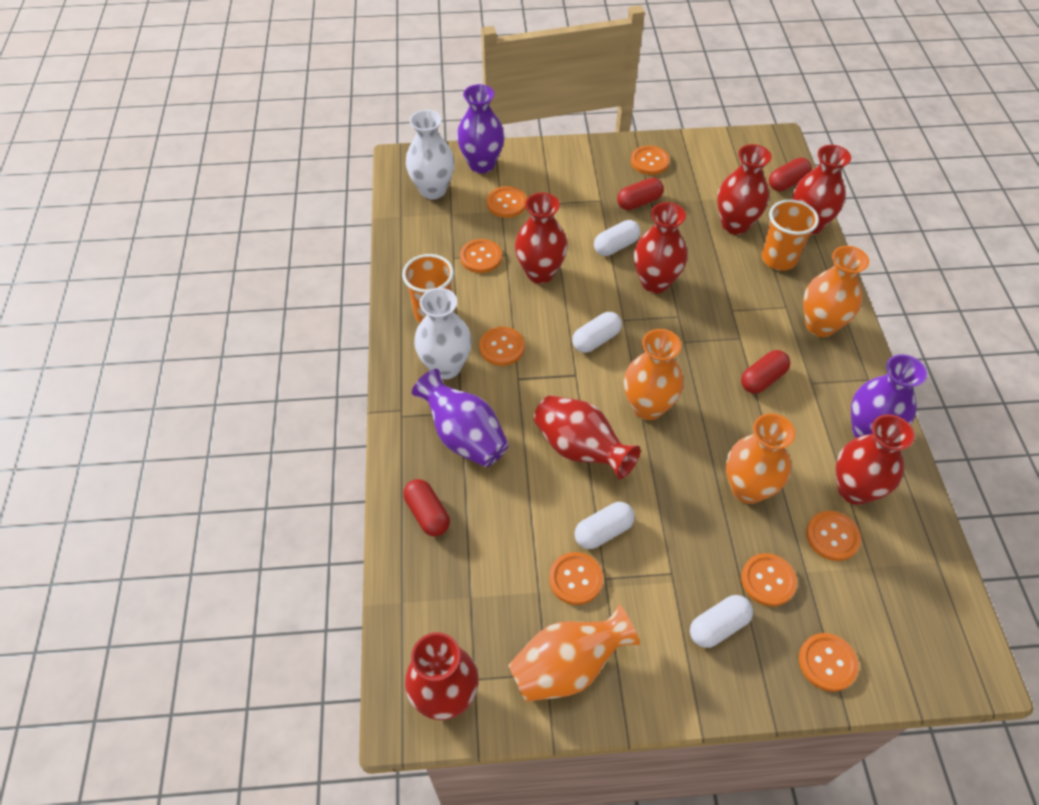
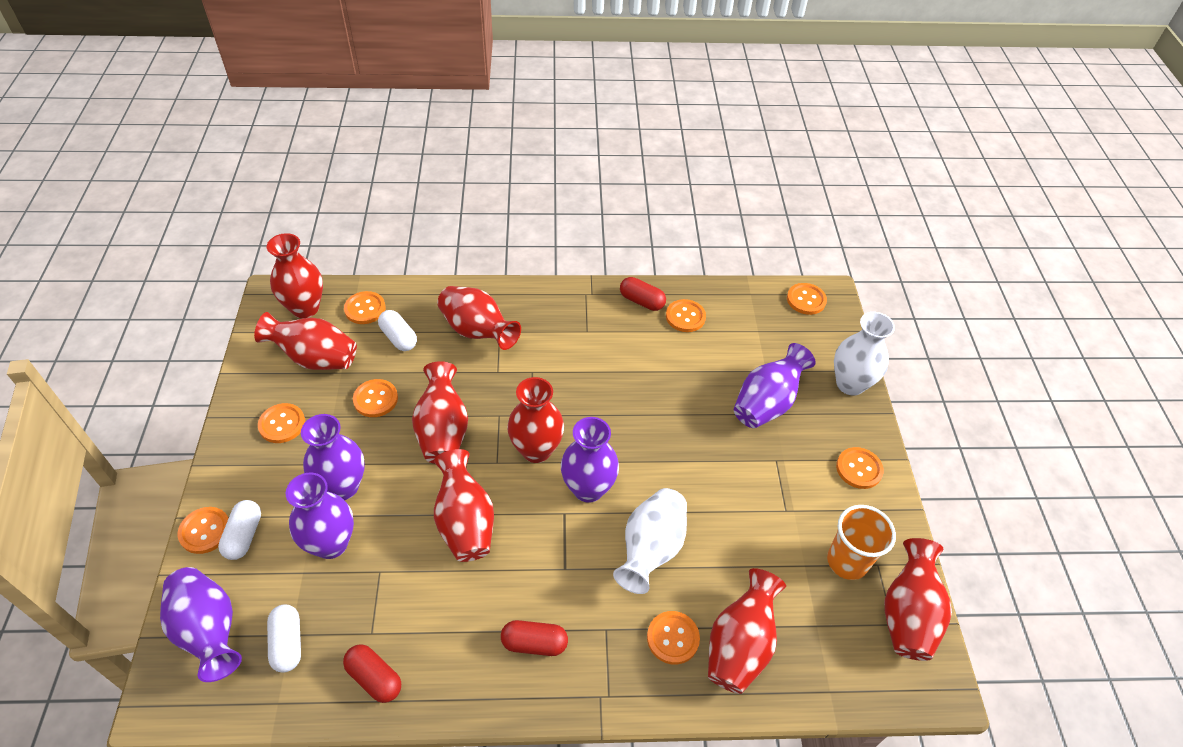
orange cup: 2 -> 1
orange vase: 4 -> 0
purple vase: 3 -> 5
red capsule: 4 -> 3
red vase: 7 -> 8
white capsule: 4 -> 3

